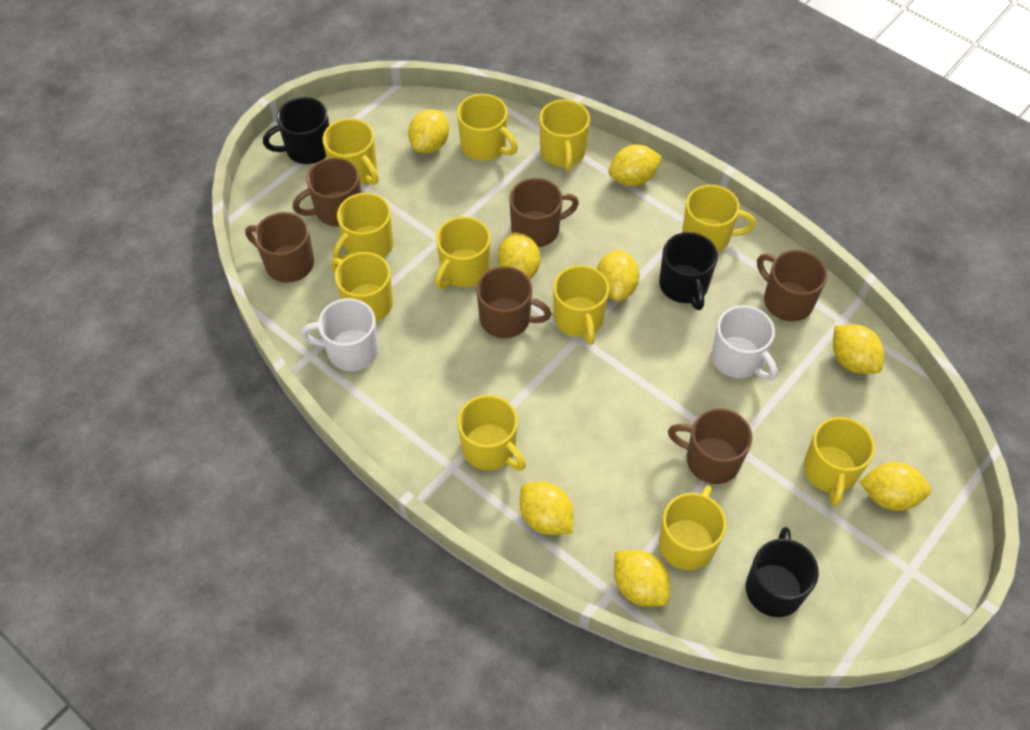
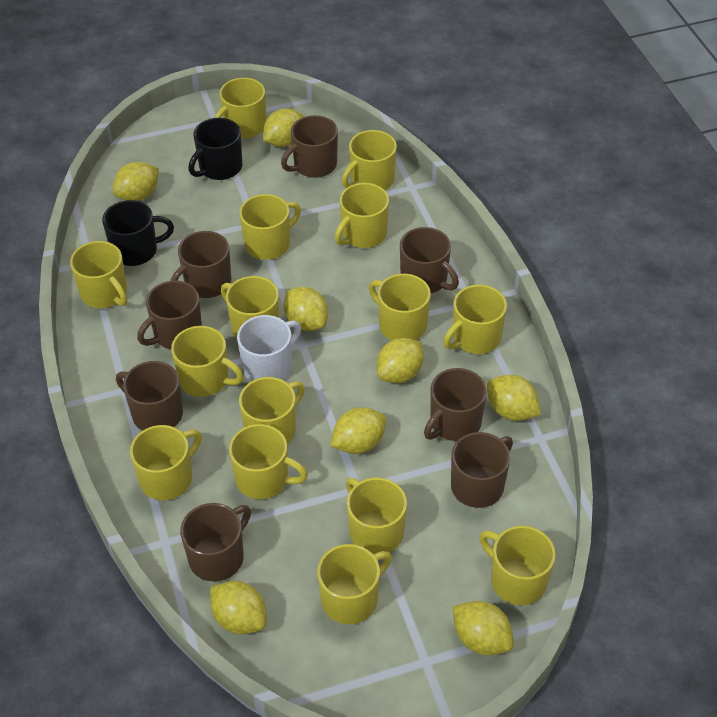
black mug: 3 -> 2
brown mug: 6 -> 8
white mug: 2 -> 1
yellow mug: 11 -> 15

